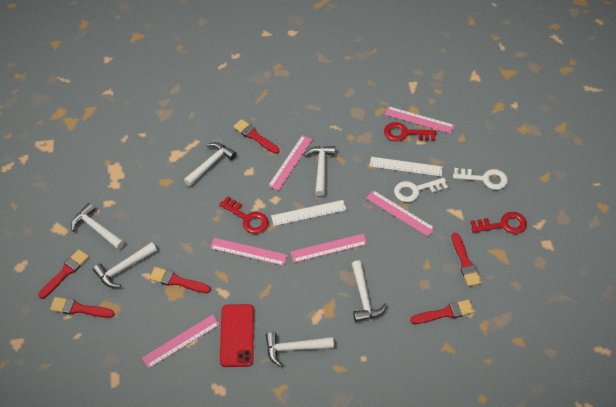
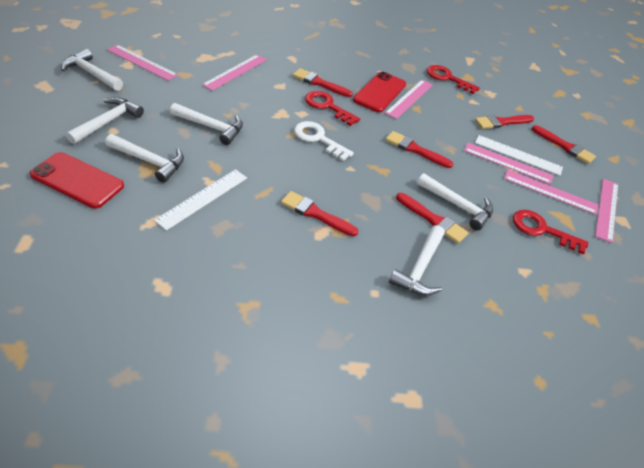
red phone: 1 -> 2
white key: 2 -> 1

